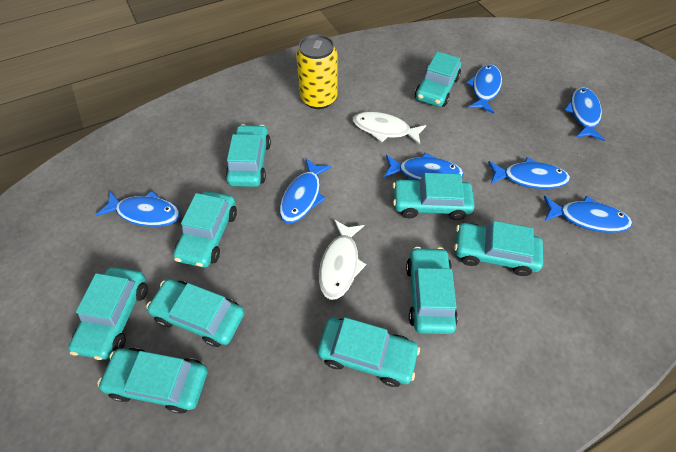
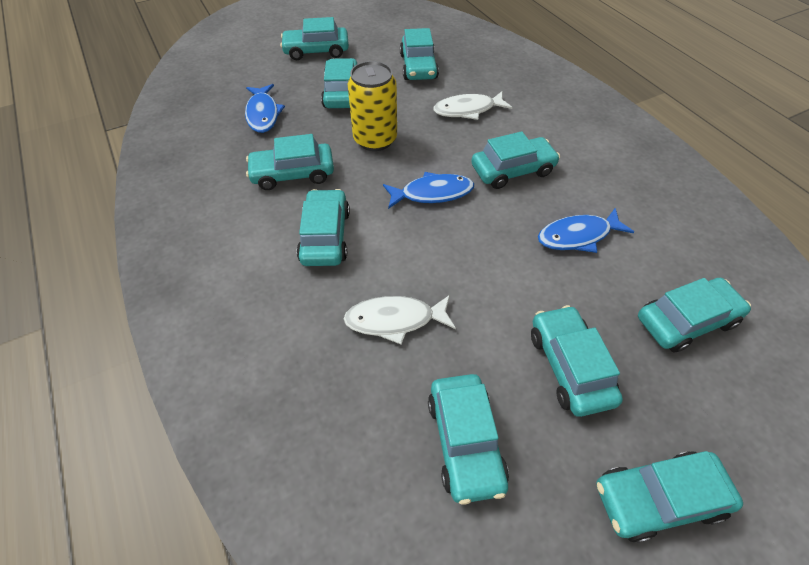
blue fish: 7 -> 3

